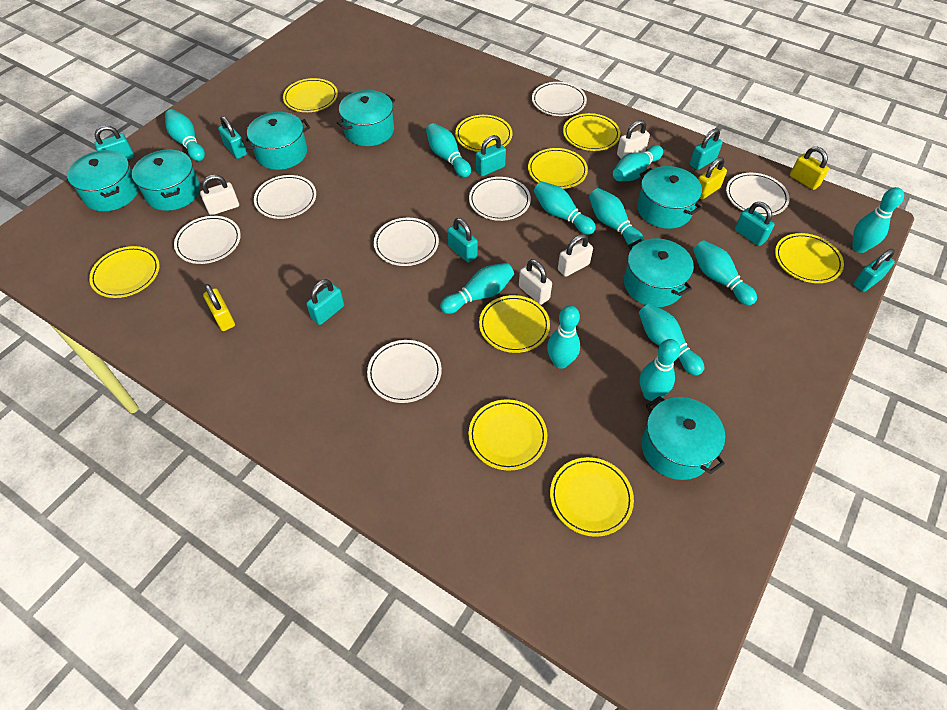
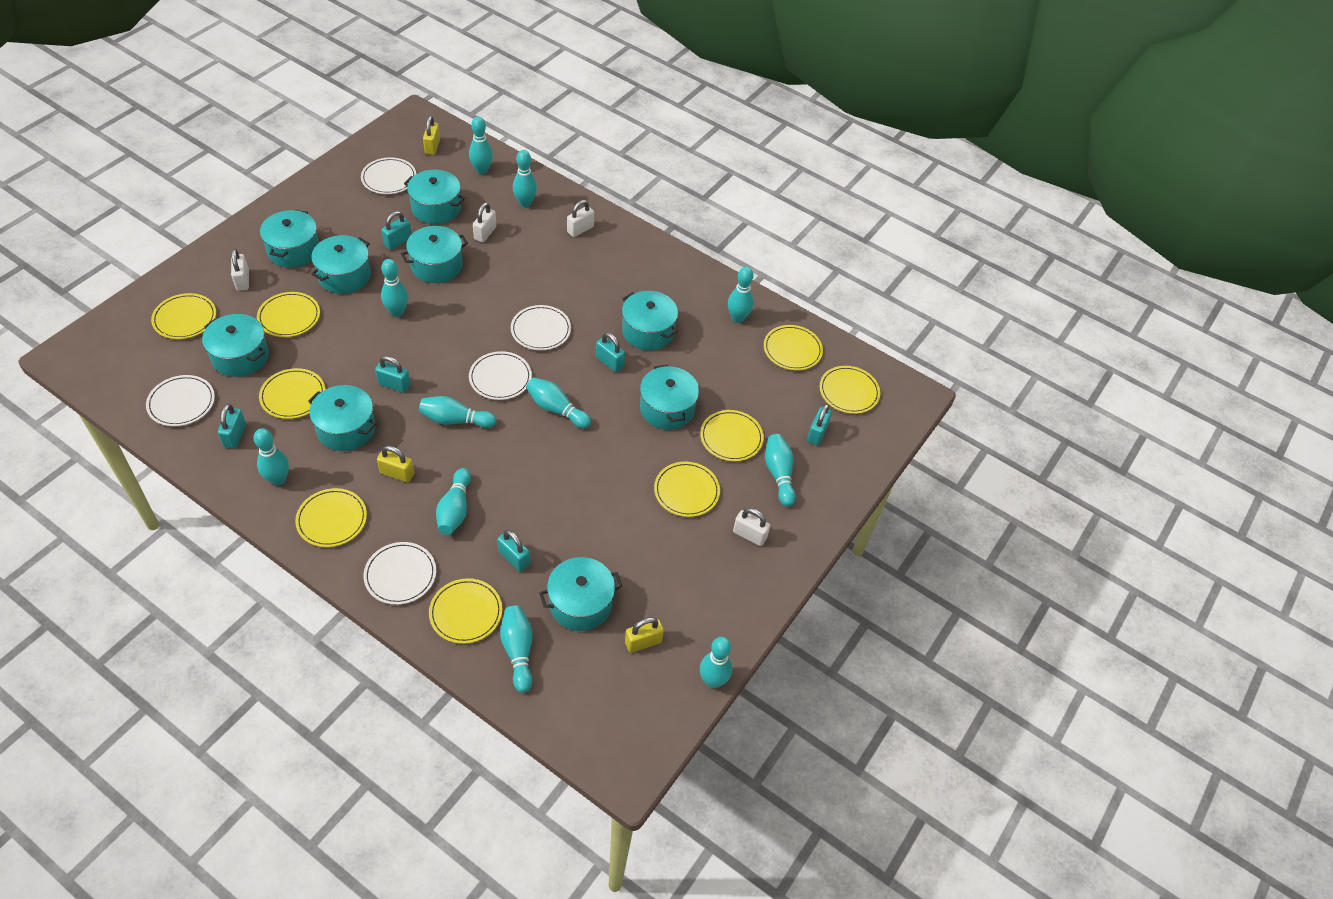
turquoise padlock: 8 -> 6
turquoise pot: 7 -> 9
white plate: 7 -> 5

